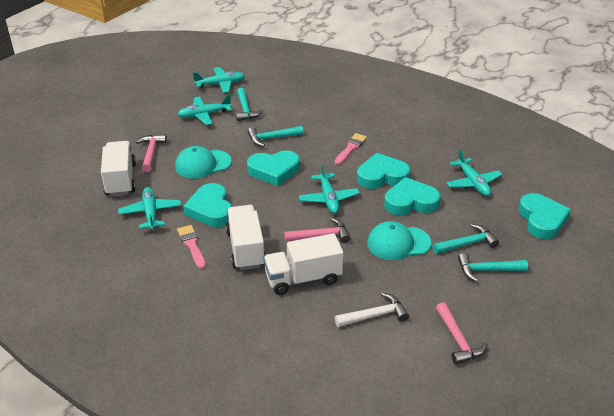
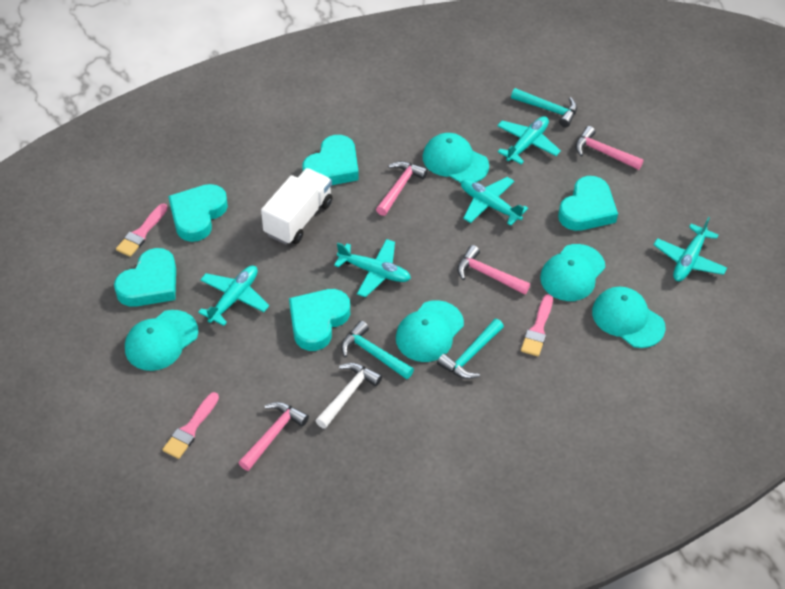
pink brush: 2 -> 3
pink hammer: 3 -> 4
turquoise cap: 2 -> 5
turquoise hammer: 4 -> 3
white truck: 3 -> 1

